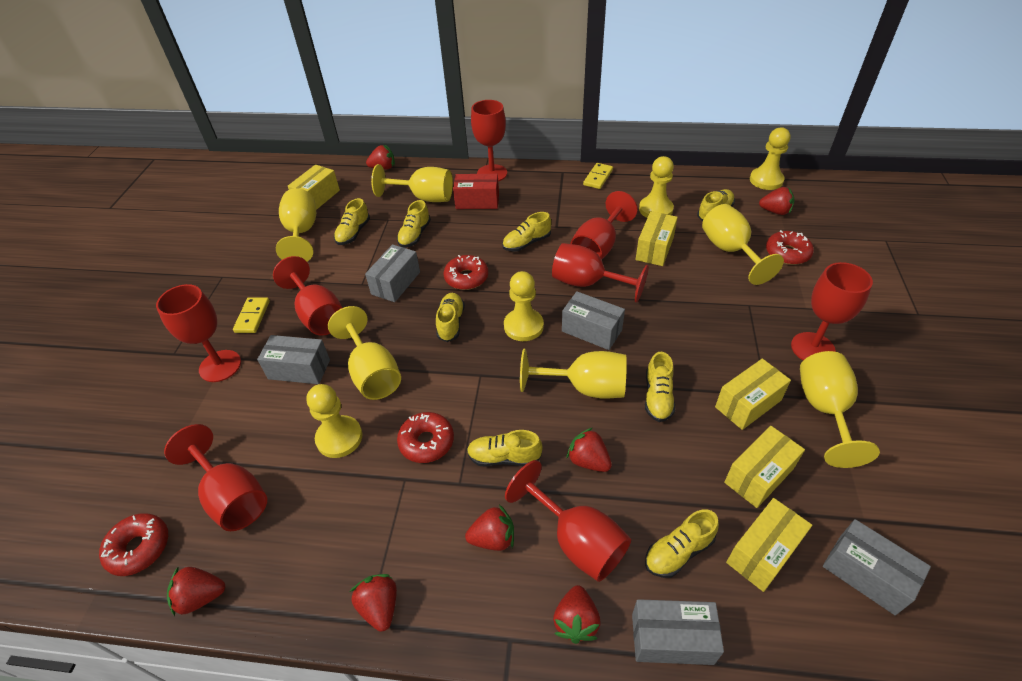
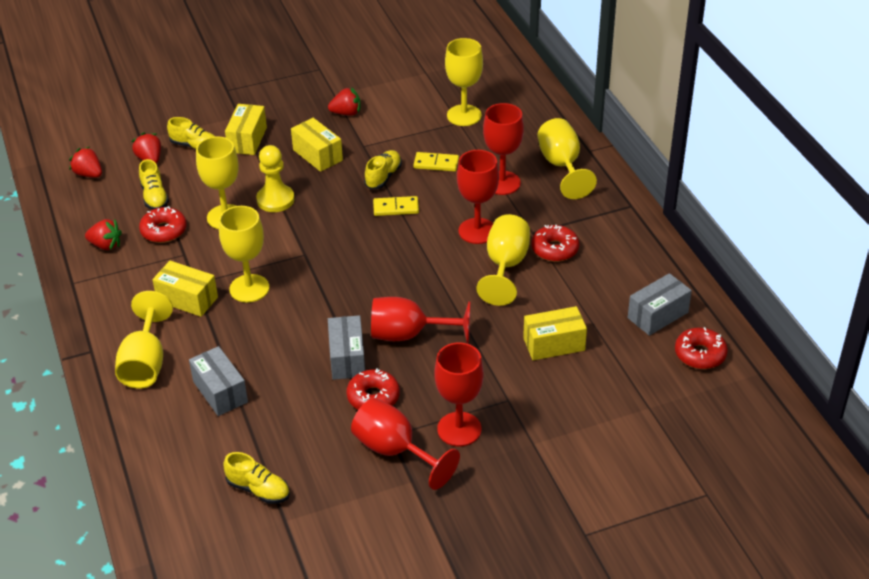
grey box: 5 -> 3
red box: 1 -> 0
red goblet: 8 -> 5
red strawberry: 7 -> 4
yellow box: 5 -> 4
yellow pawn: 4 -> 1
yellow shoe: 8 -> 4

